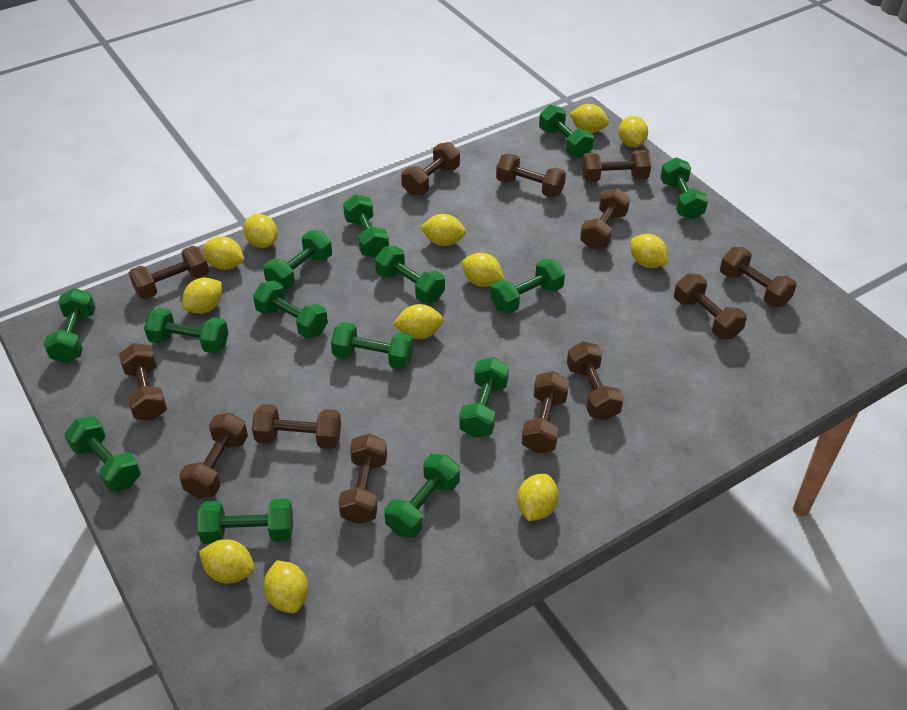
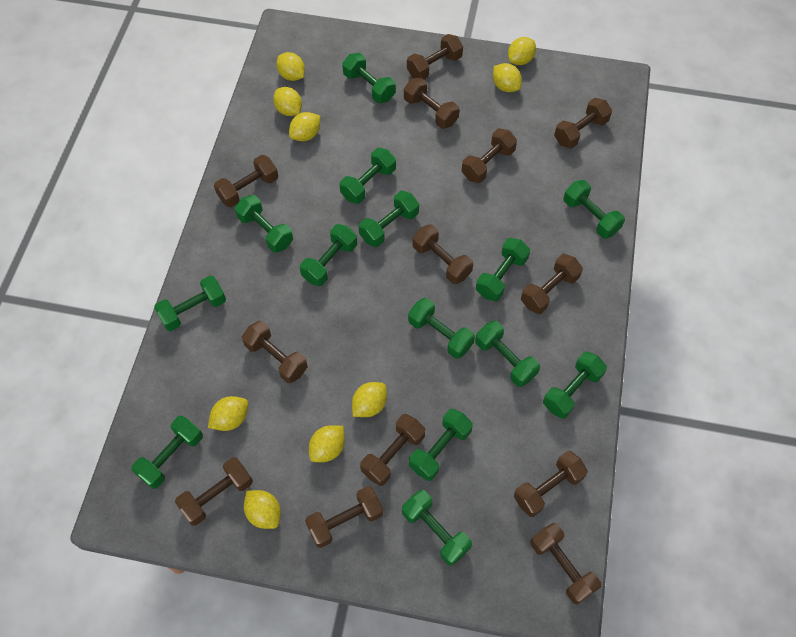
yellow lemon: 12 -> 9

